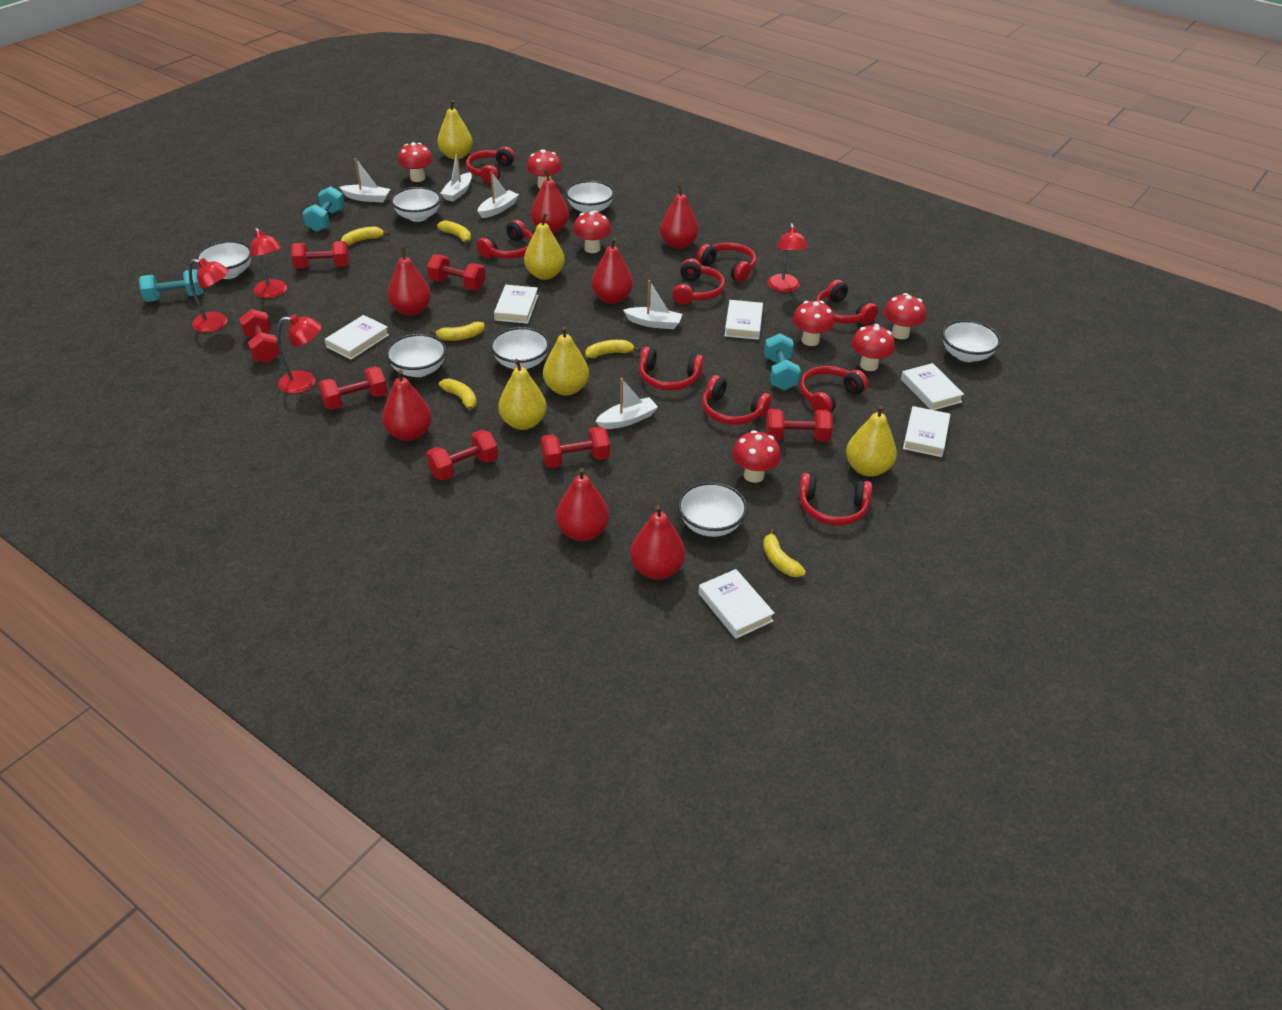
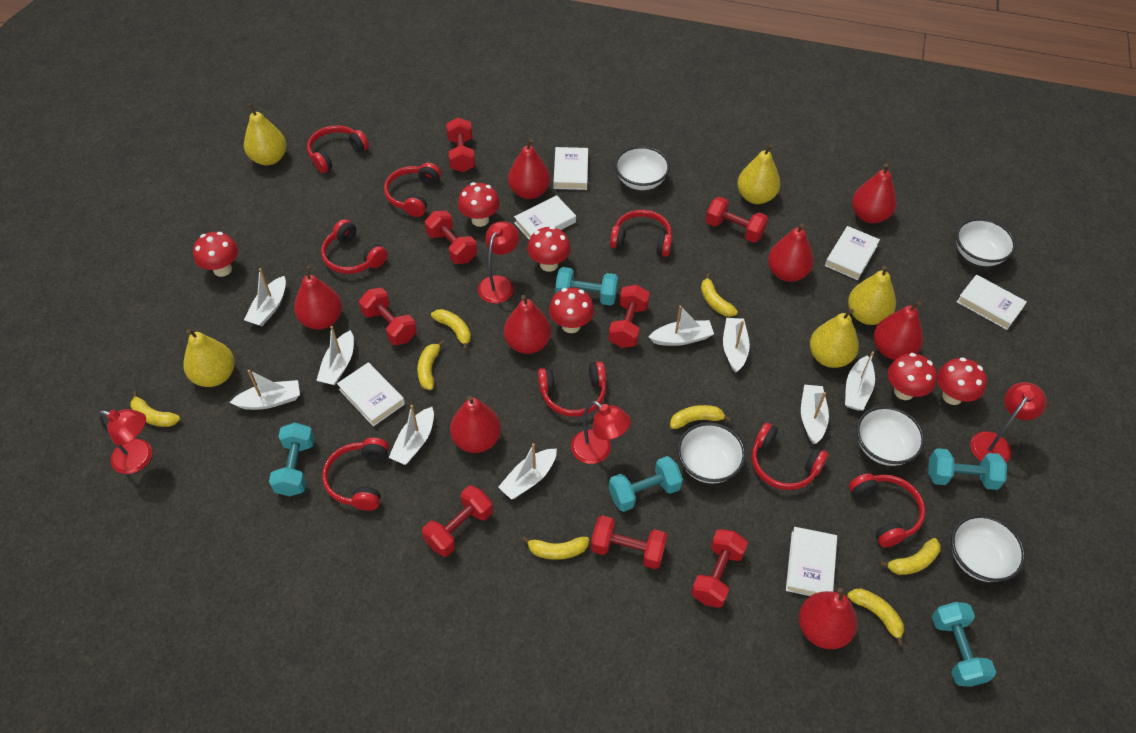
red dumbbell: 7 -> 8
red headphones: 9 -> 8
red mushroom: 7 -> 6
red pear: 7 -> 8
turquoise dumbbell: 3 -> 5
white boat: 5 -> 9
white bowl: 7 -> 5
yellow banana: 6 -> 8

